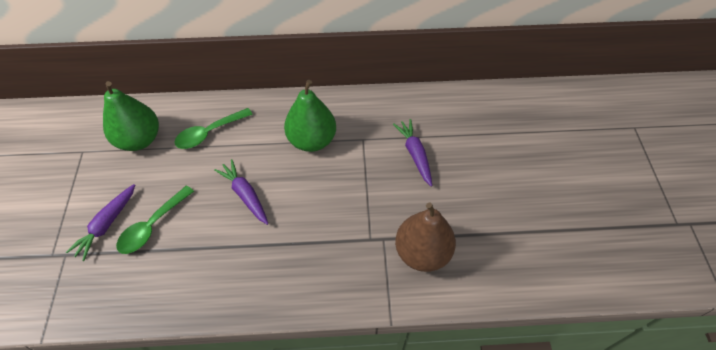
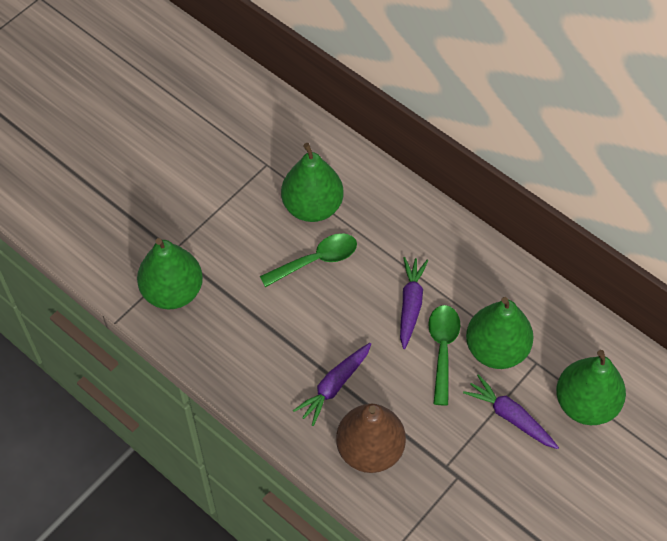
green pear: 2 -> 4

